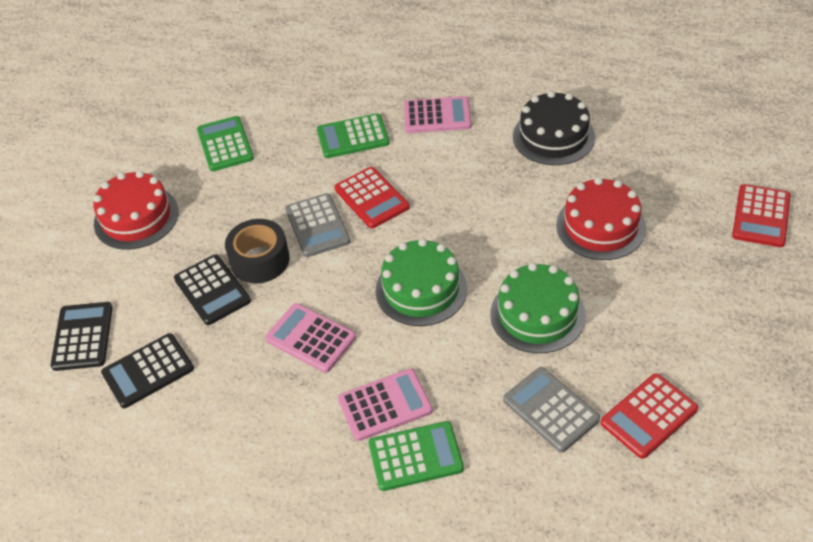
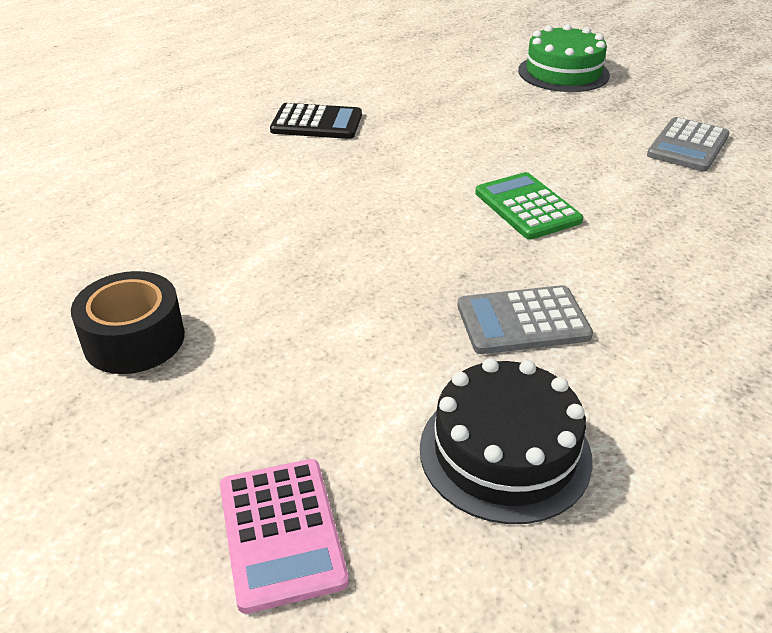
black calculator: 3 -> 1
green cake: 2 -> 1
green calculator: 3 -> 1
pink calculator: 3 -> 1
red cake: 2 -> 0
red calculator: 3 -> 0

